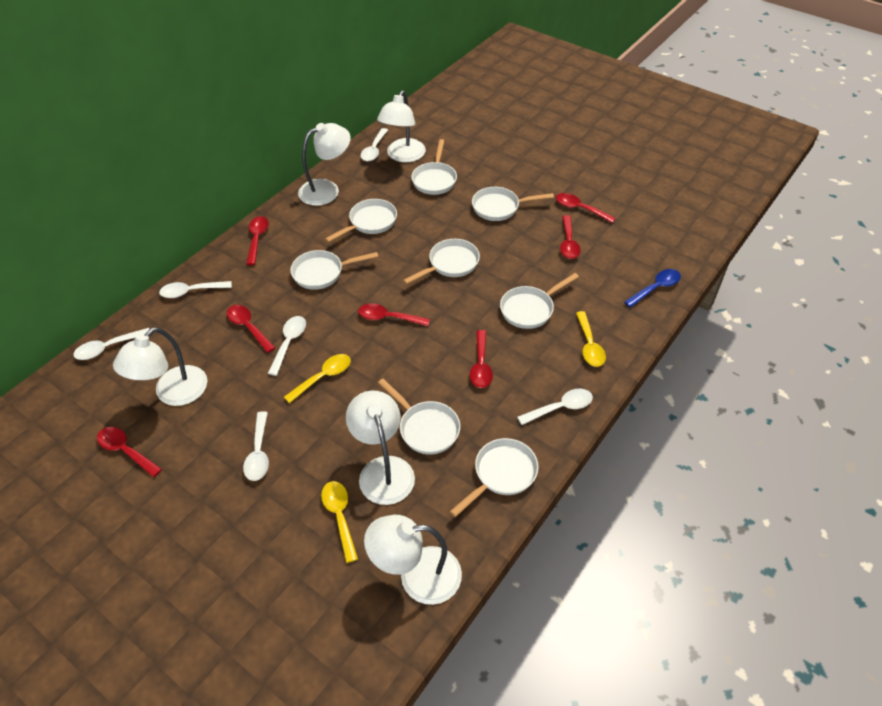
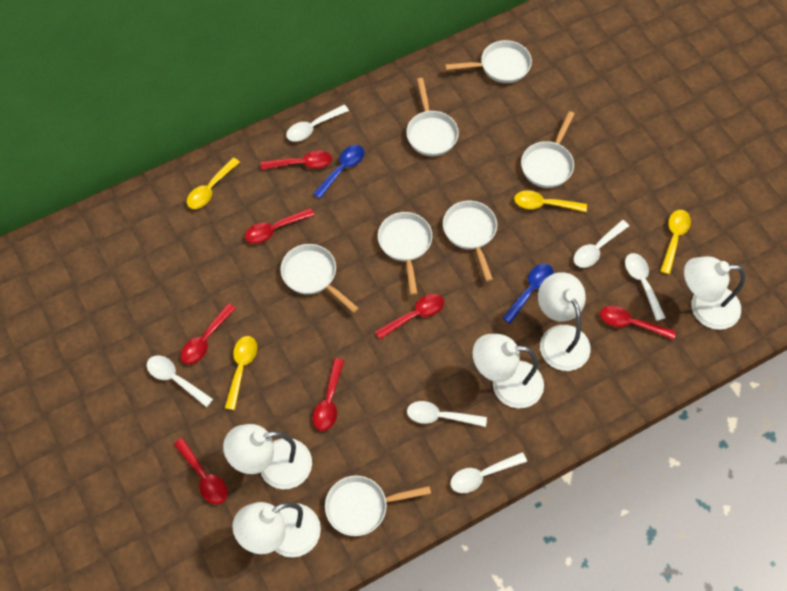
blue spoon: 1 -> 2
white pan: 8 -> 7
yellow spoon: 3 -> 4

